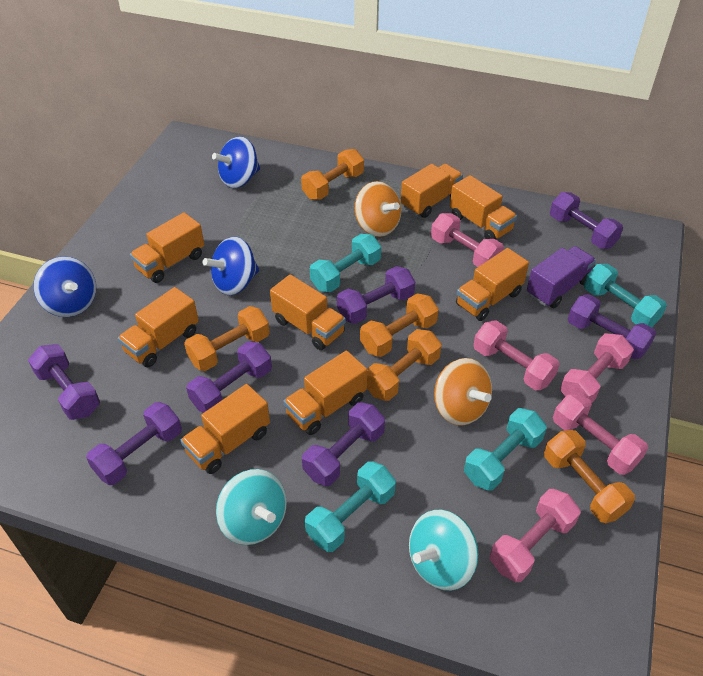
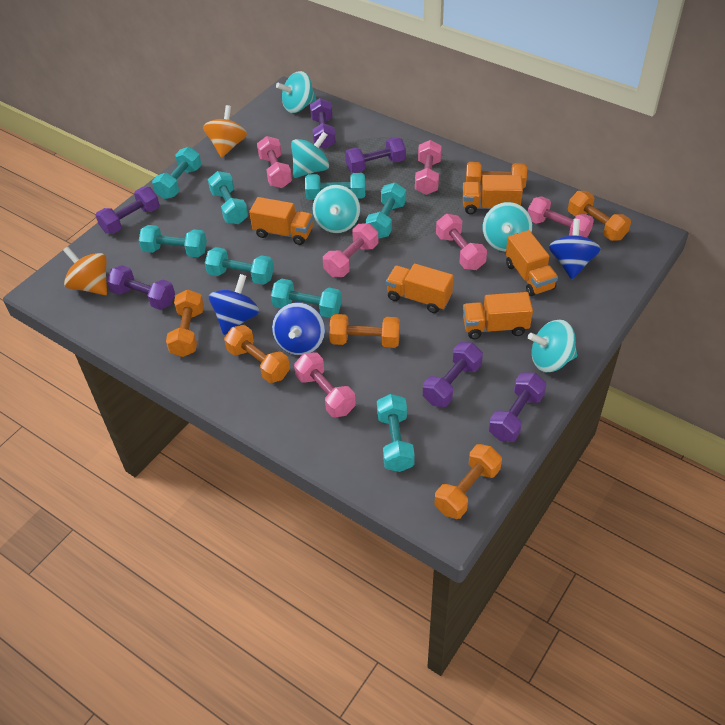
orange dumbbell: 5 -> 6
orange truck: 8 -> 5
pink dumbbell: 5 -> 6
purple dumbbell: 7 -> 6
purple truck: 1 -> 0
turquoise dumbbell: 4 -> 8
turquoise spinning top: 2 -> 5

